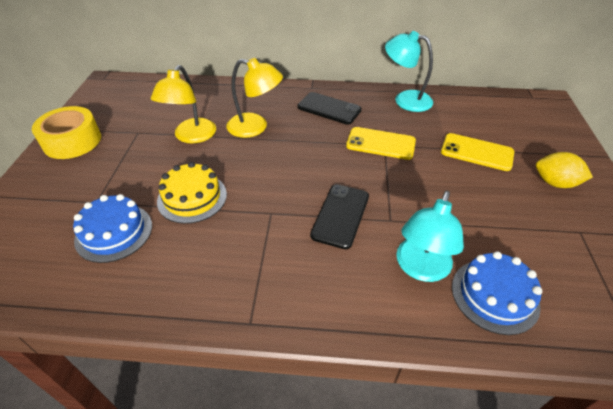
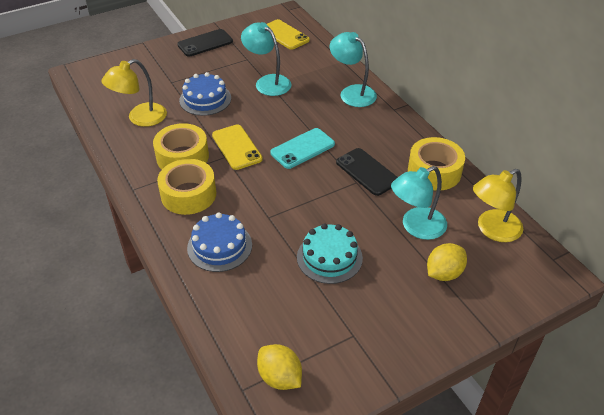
turquoise cake: 0 -> 1
turquoise lamp: 2 -> 3
turquoise phone: 0 -> 1
yellow cake: 1 -> 0
yellow lemon: 1 -> 2
yellow tape: 1 -> 3

